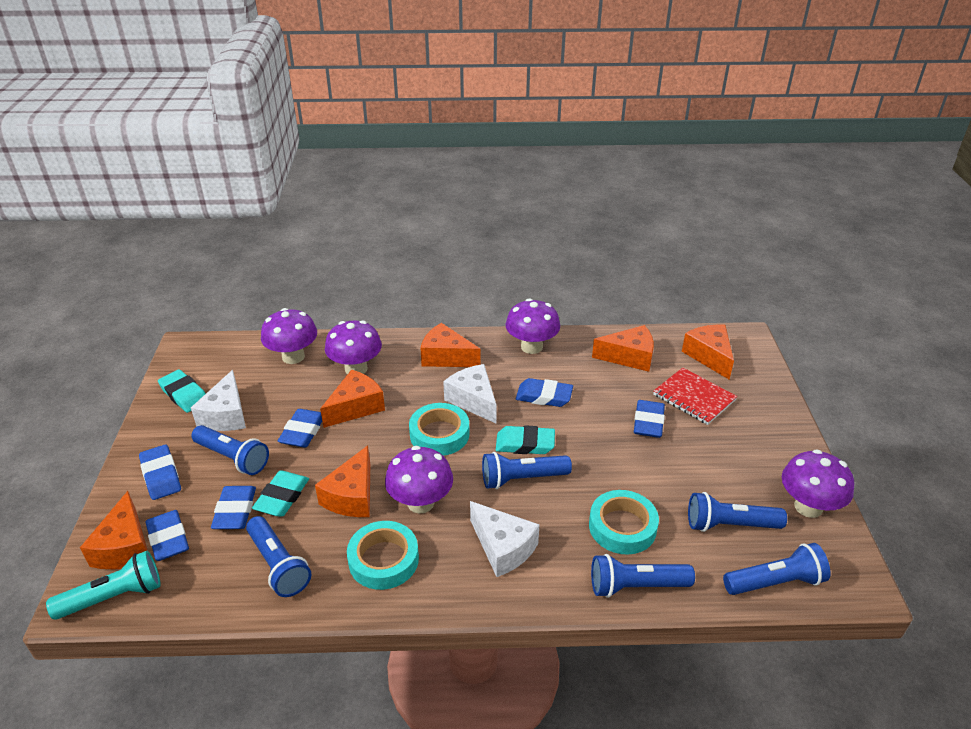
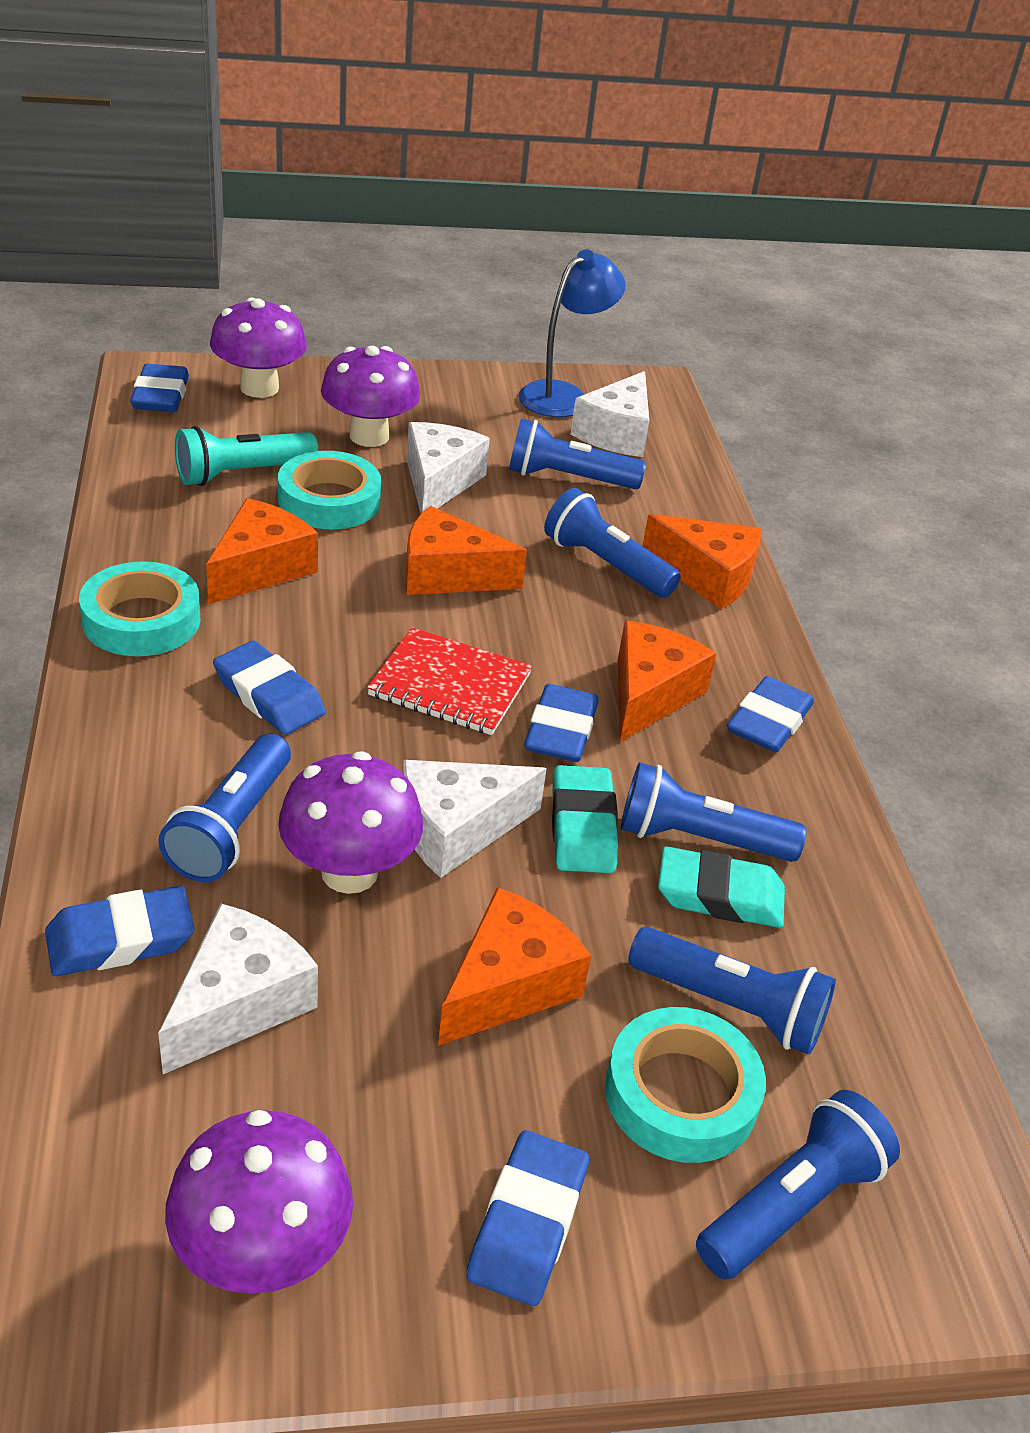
blue lamp: 0 -> 1
orange cheese: 6 -> 5
purple mushroom: 5 -> 4
turquoise eraser: 3 -> 2
white cheese: 3 -> 4

